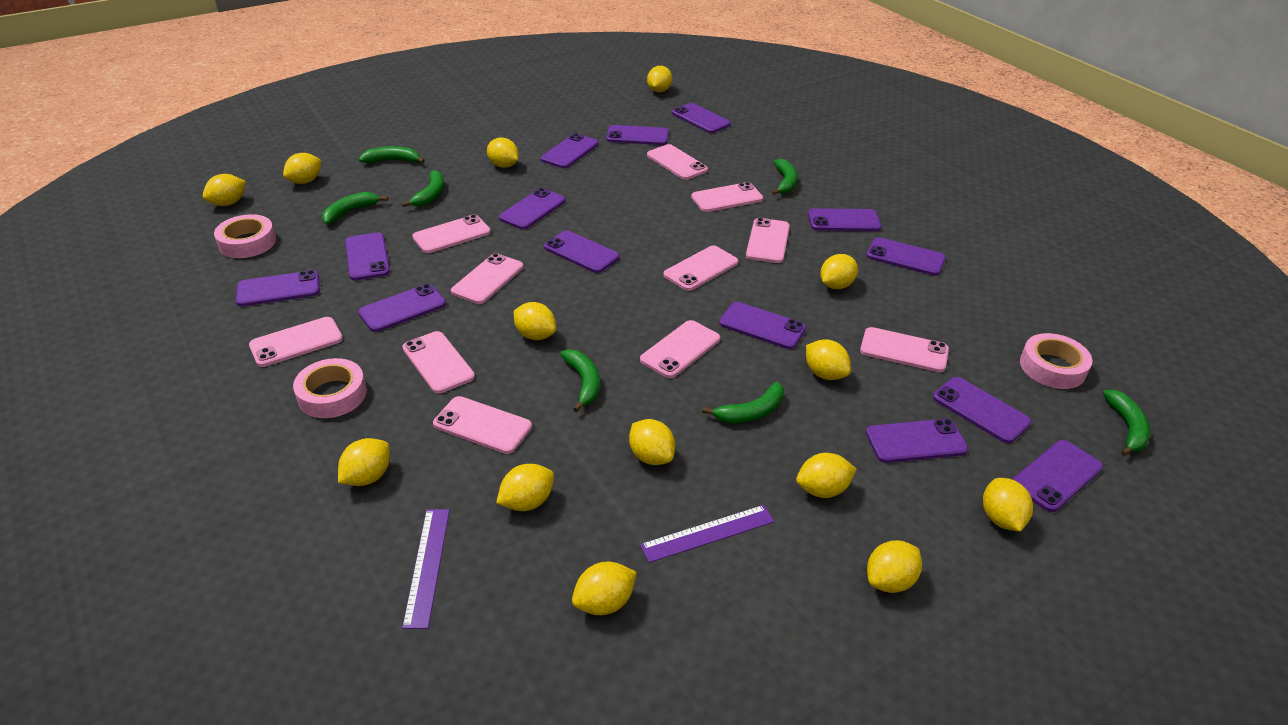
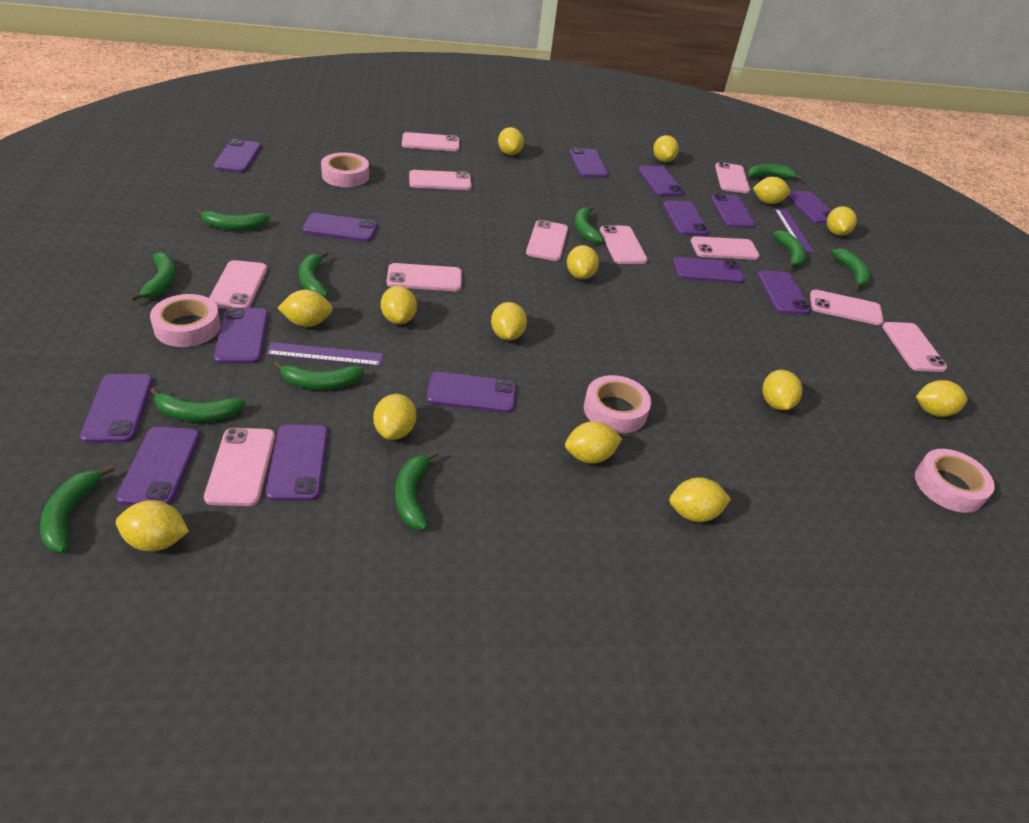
green banana: 7 -> 11
pink tape: 3 -> 4

